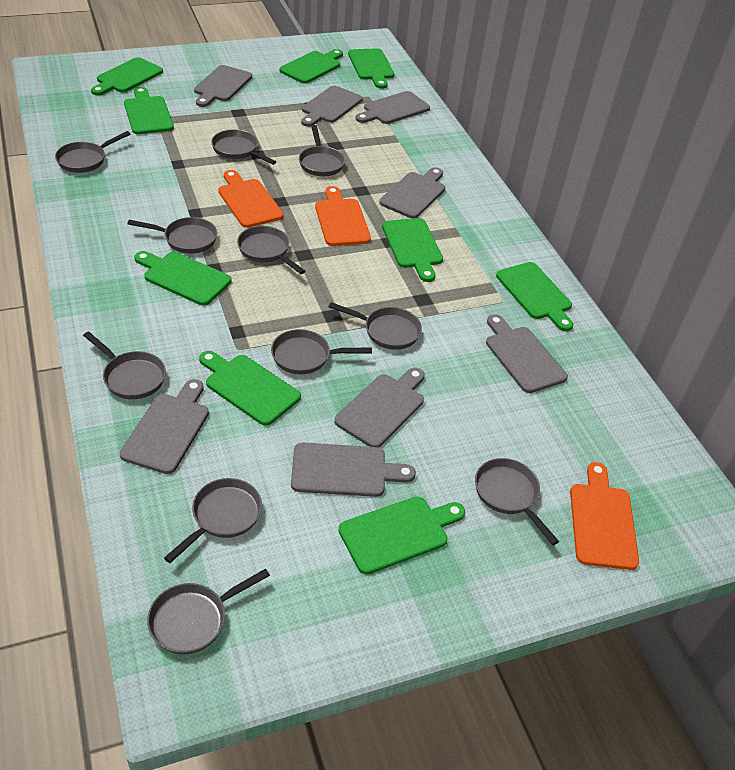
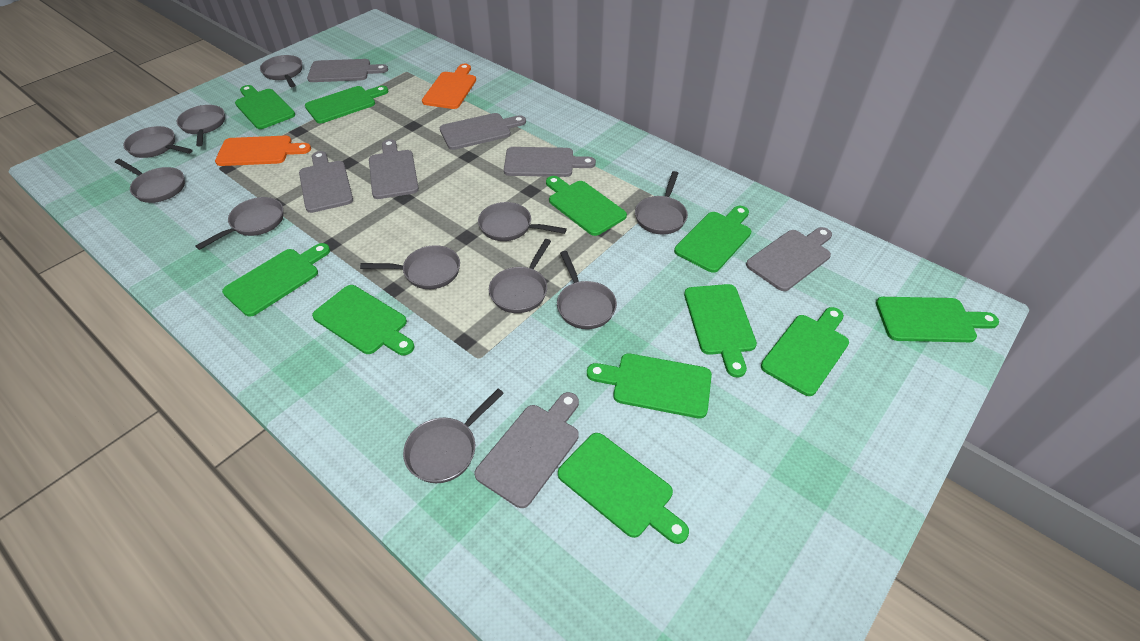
green cutting board: 9 -> 11
grey cutting board: 8 -> 7
orange cutting board: 3 -> 2

